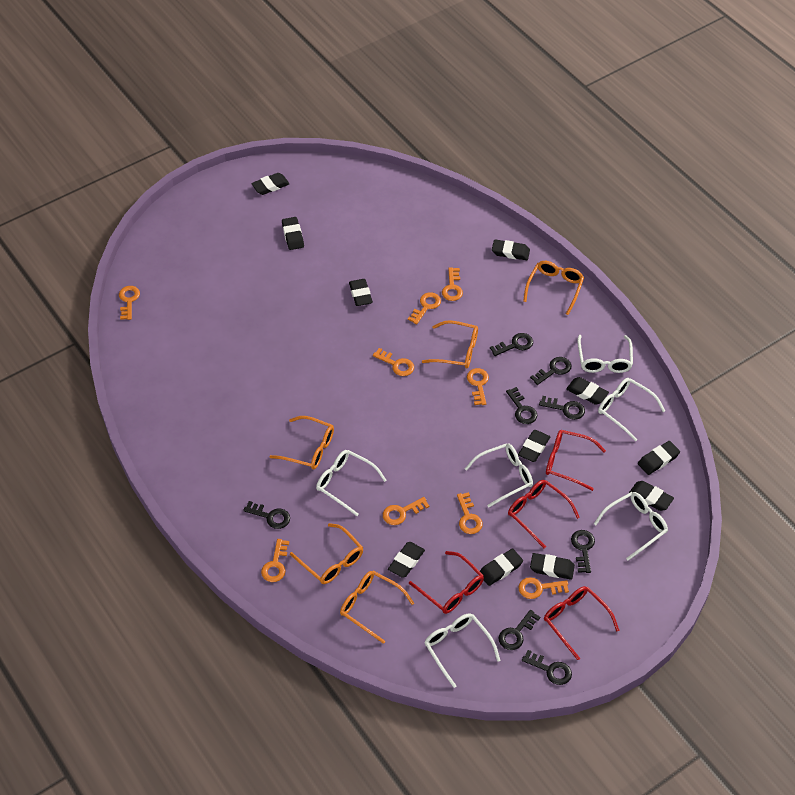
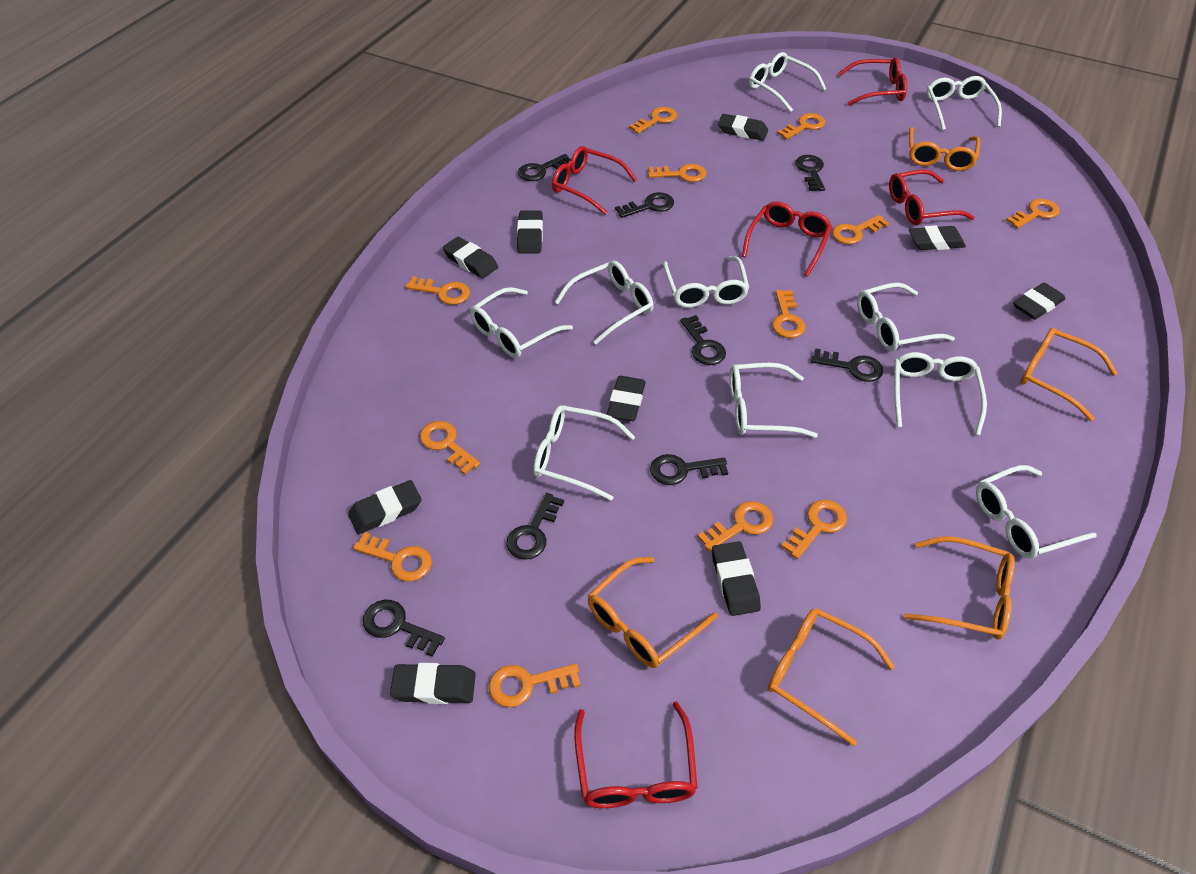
black eraser: 11 -> 9
orange key: 9 -> 12
red glasses: 4 -> 5
white glasses: 6 -> 10

